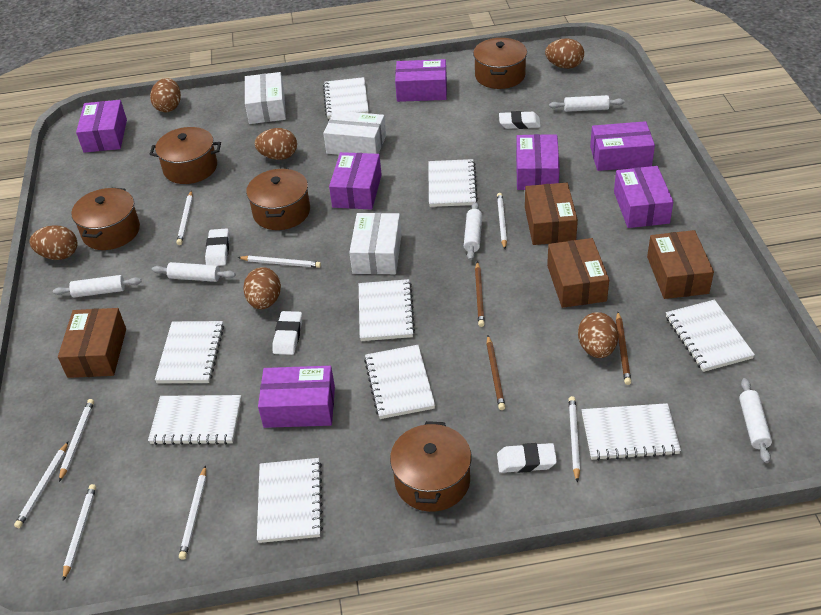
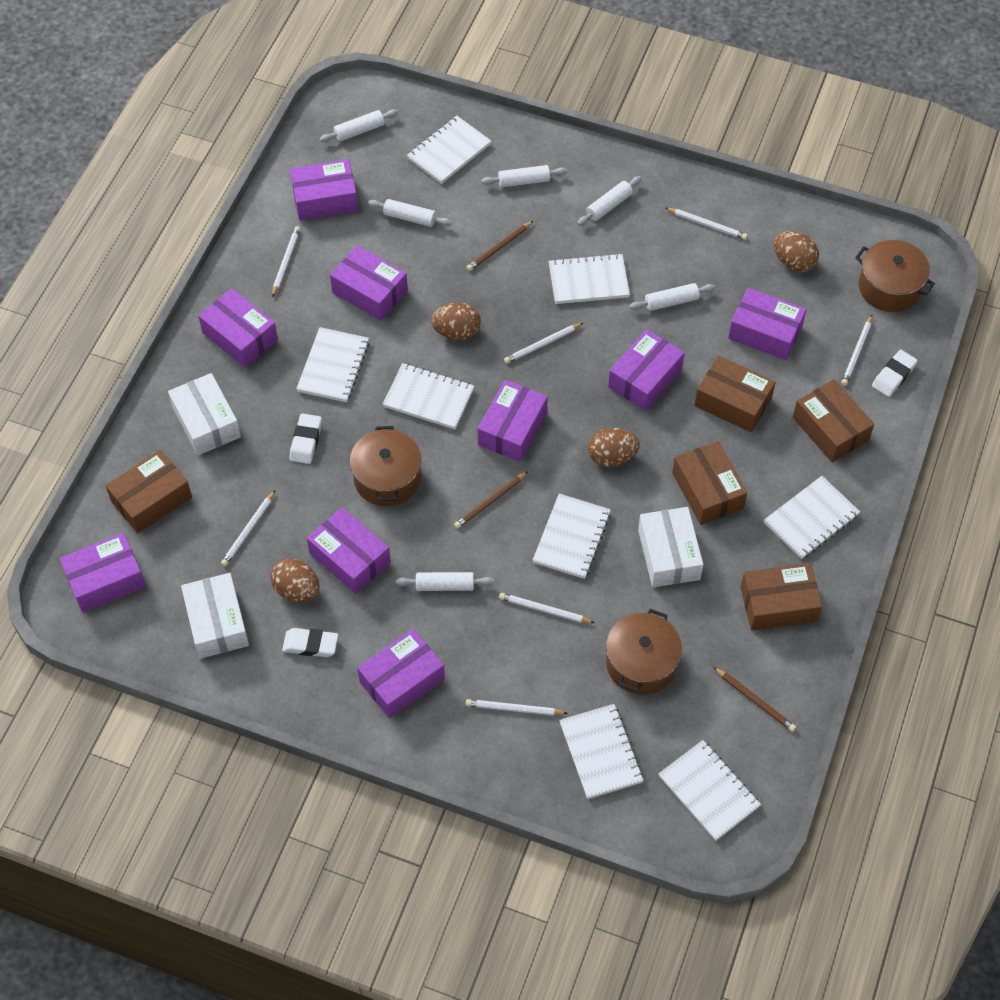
brown box: 4 -> 5
brown egg: 6 -> 4
brown pot: 5 -> 3
purple box: 7 -> 9
white eraser: 4 -> 3
white notebook: 9 -> 8
white pencil: 8 -> 7
white rolling pin: 5 -> 6

